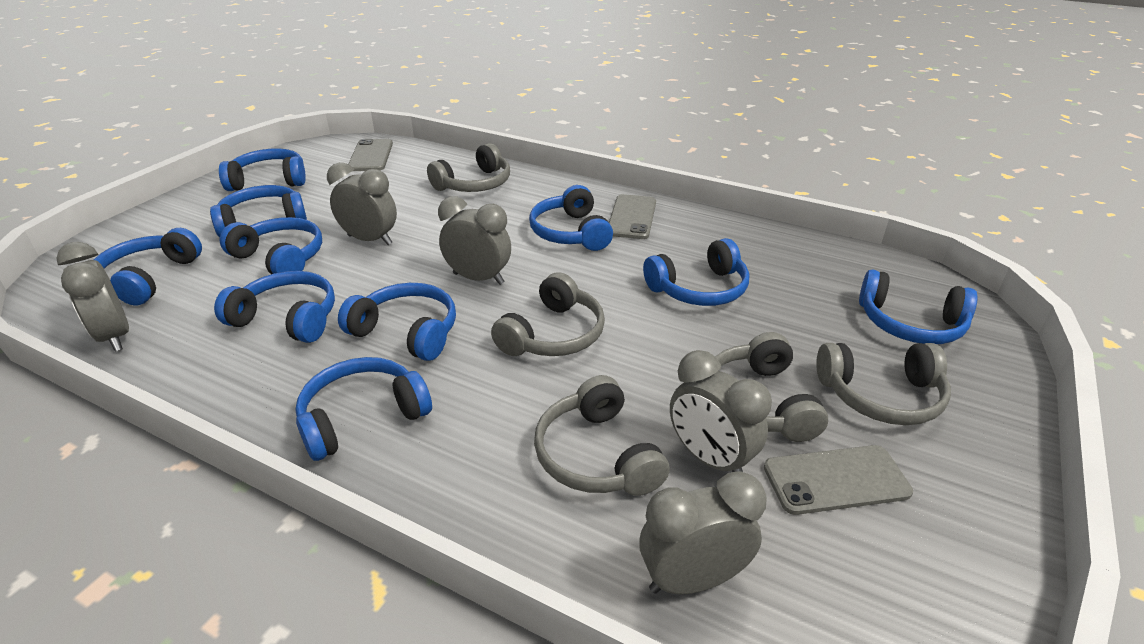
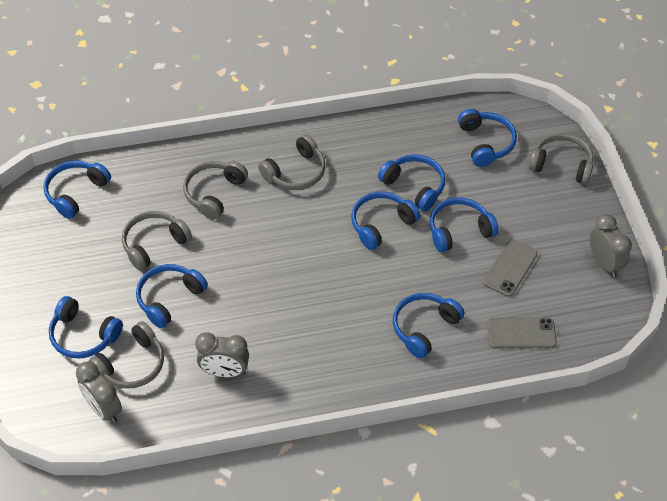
blue headphones: 10 -> 8
grey clock: 5 -> 3
grey phone: 3 -> 2

